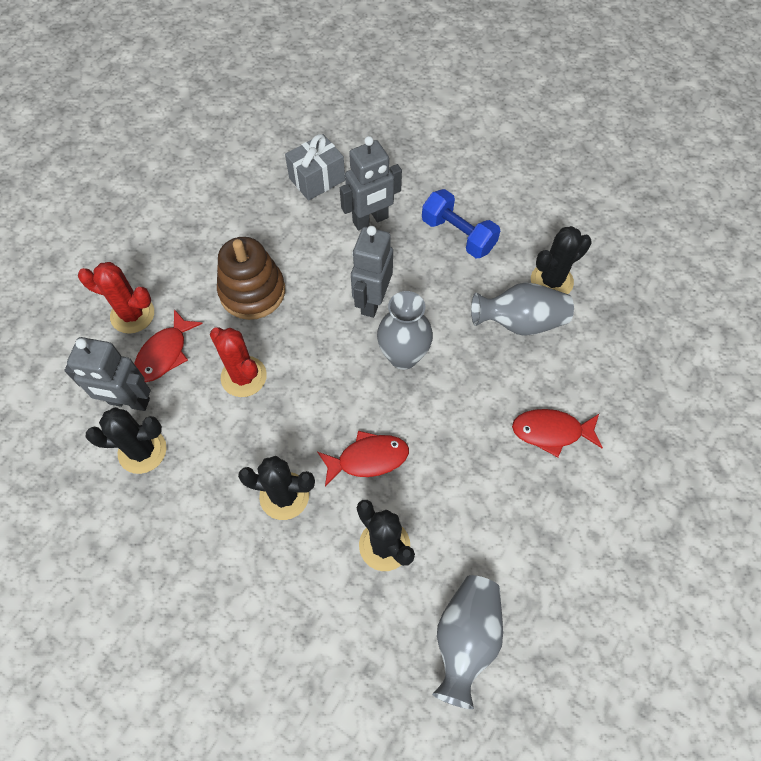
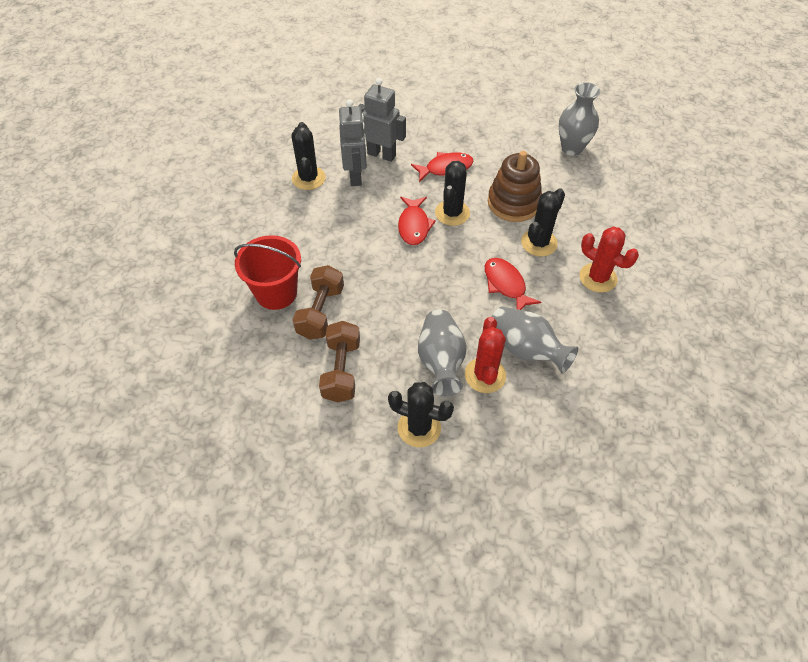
blue dumbbell: 1 -> 0
brown dumbbell: 0 -> 2
grey gift: 1 -> 0
grey robot: 3 -> 2
red bucket: 0 -> 1

